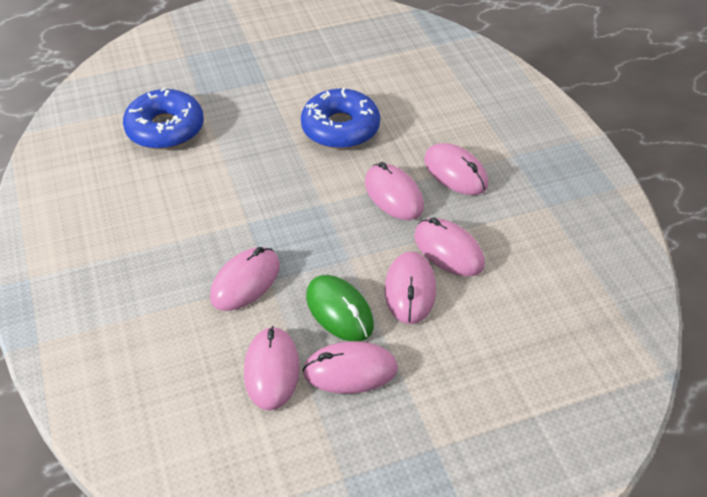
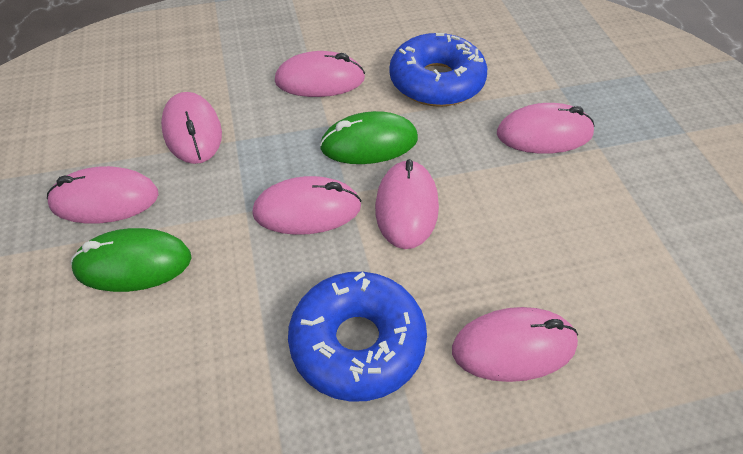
green mouse: 1 -> 2

